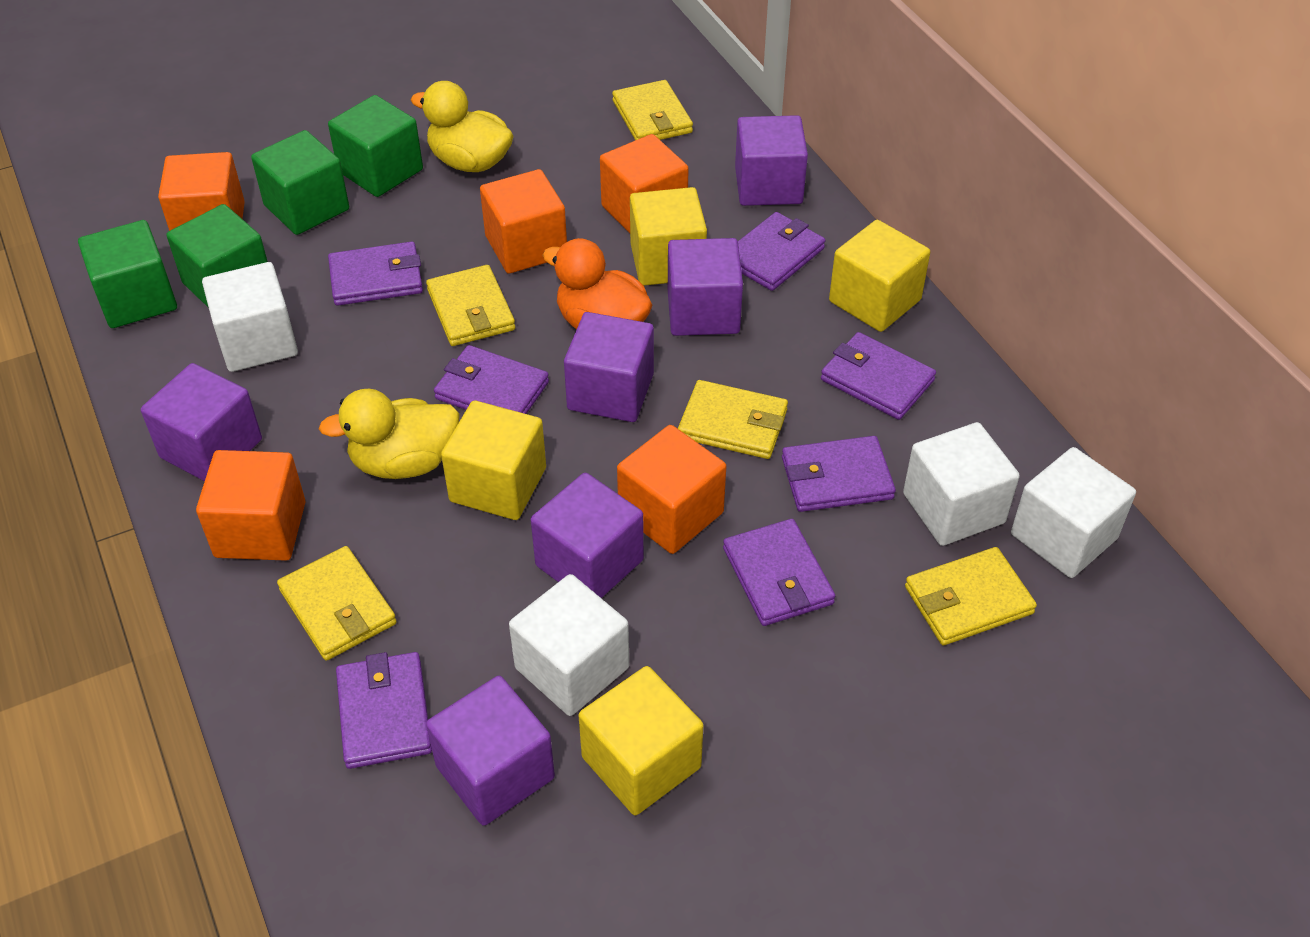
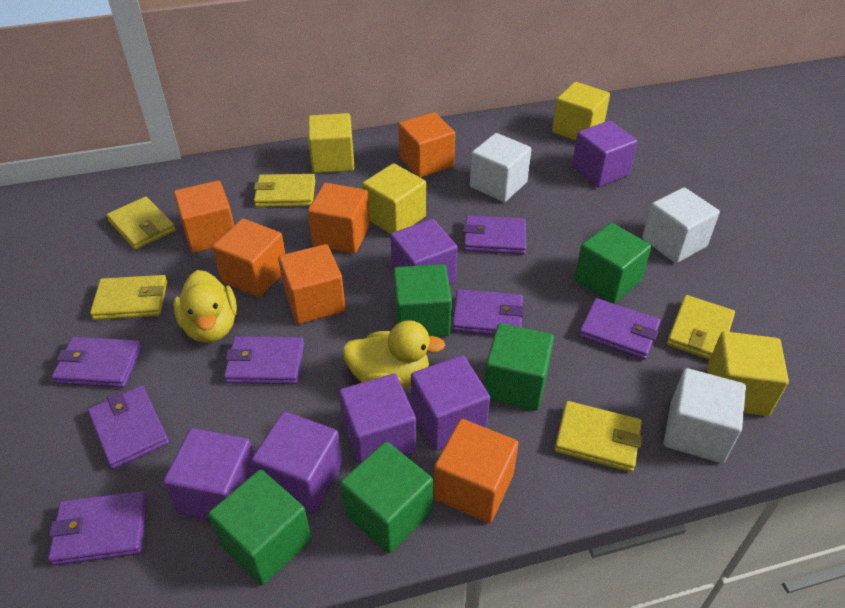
green cube: 4 -> 5
orange cube: 5 -> 6
orange duck: 1 -> 0
white cube: 4 -> 3

